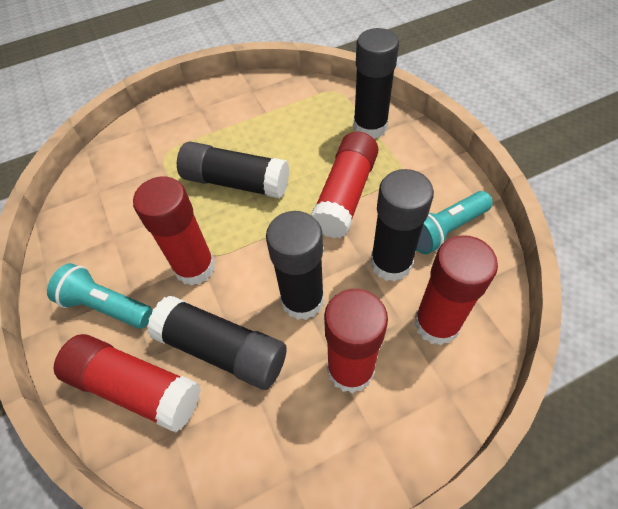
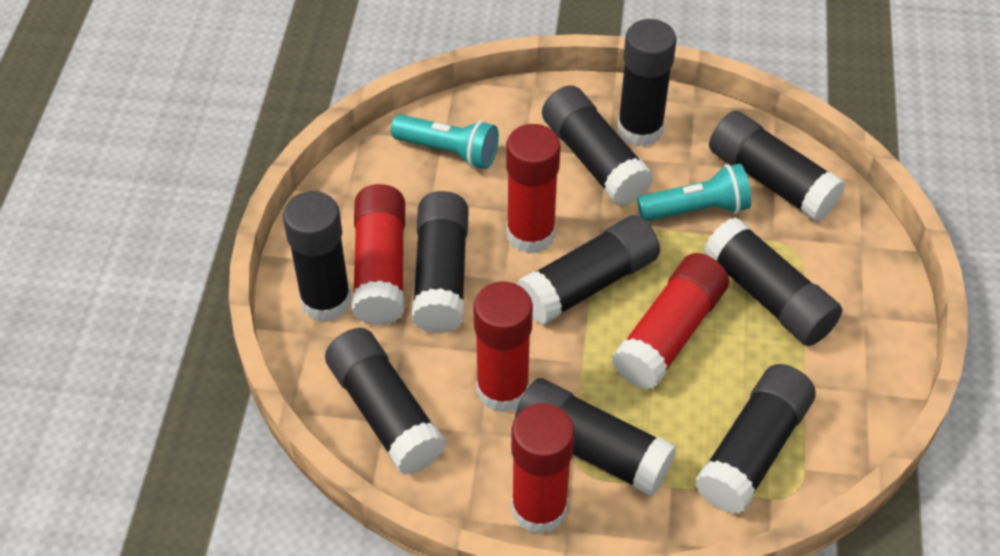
black glue stick: 5 -> 10

